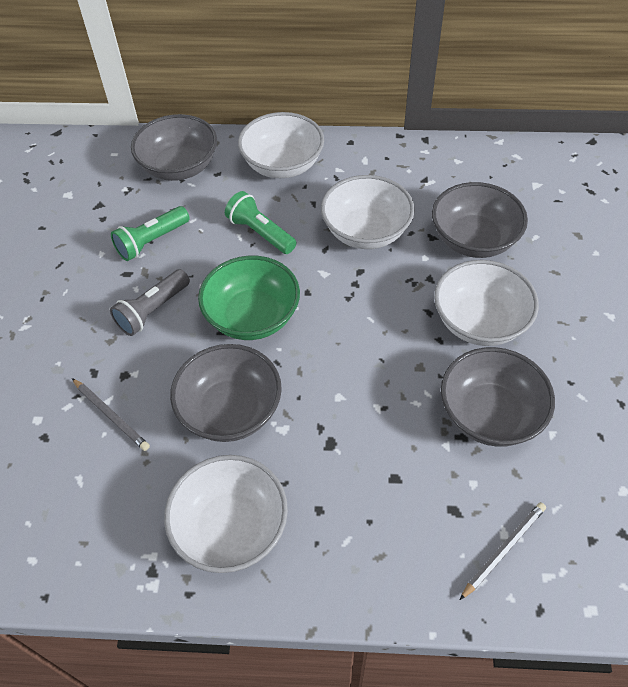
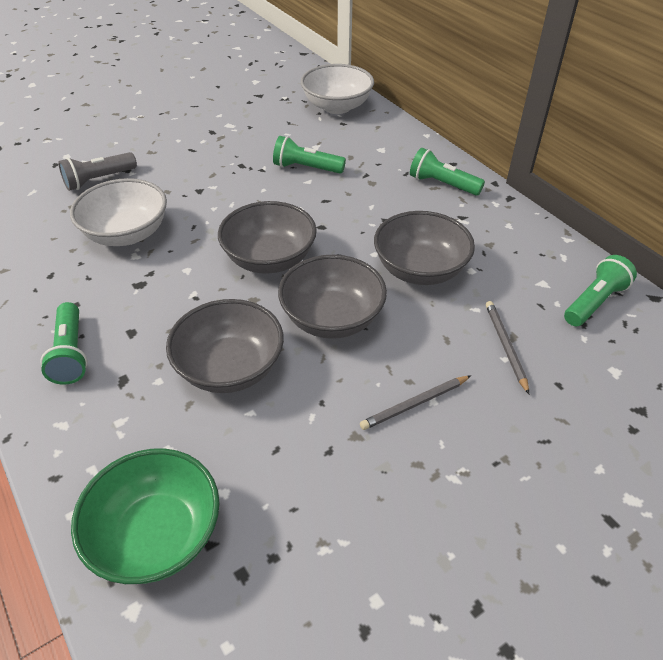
green flashlight: 2 -> 4
white bowl: 4 -> 2

